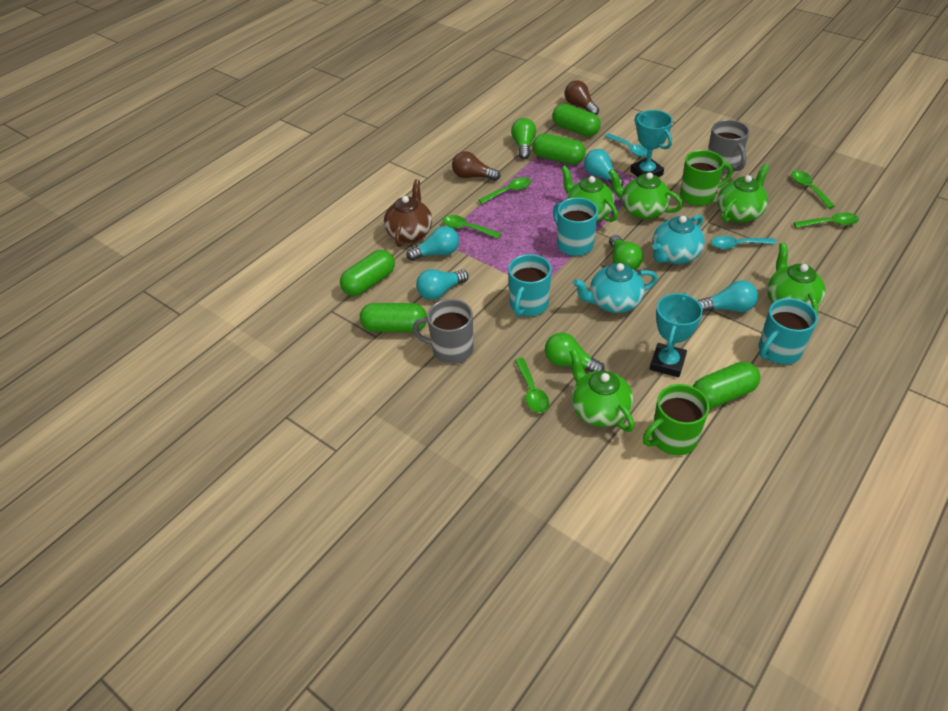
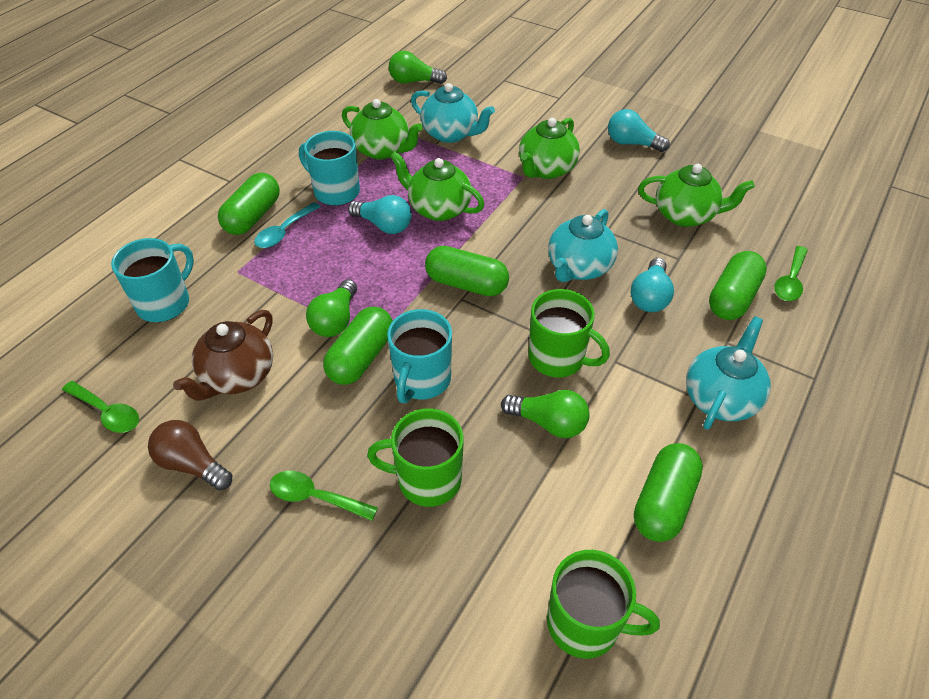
brown light bulb: 2 -> 1
green mug: 2 -> 3
green spoon: 5 -> 3
green teapot: 5 -> 4
grey mug: 2 -> 0
turquoise light bulb: 4 -> 3
turquoise spoon: 2 -> 1
turquoise teapot: 2 -> 3
turquoise trophy: 2 -> 0

